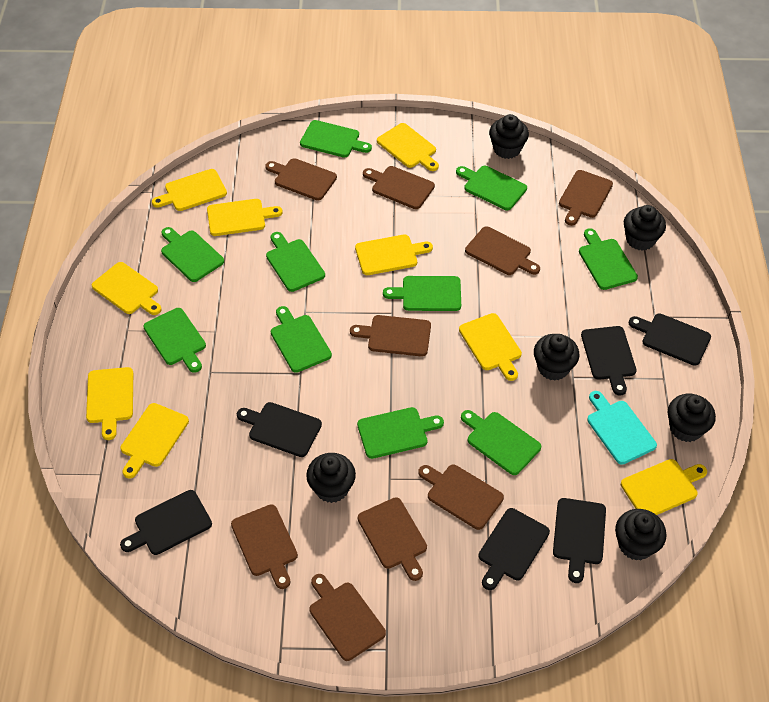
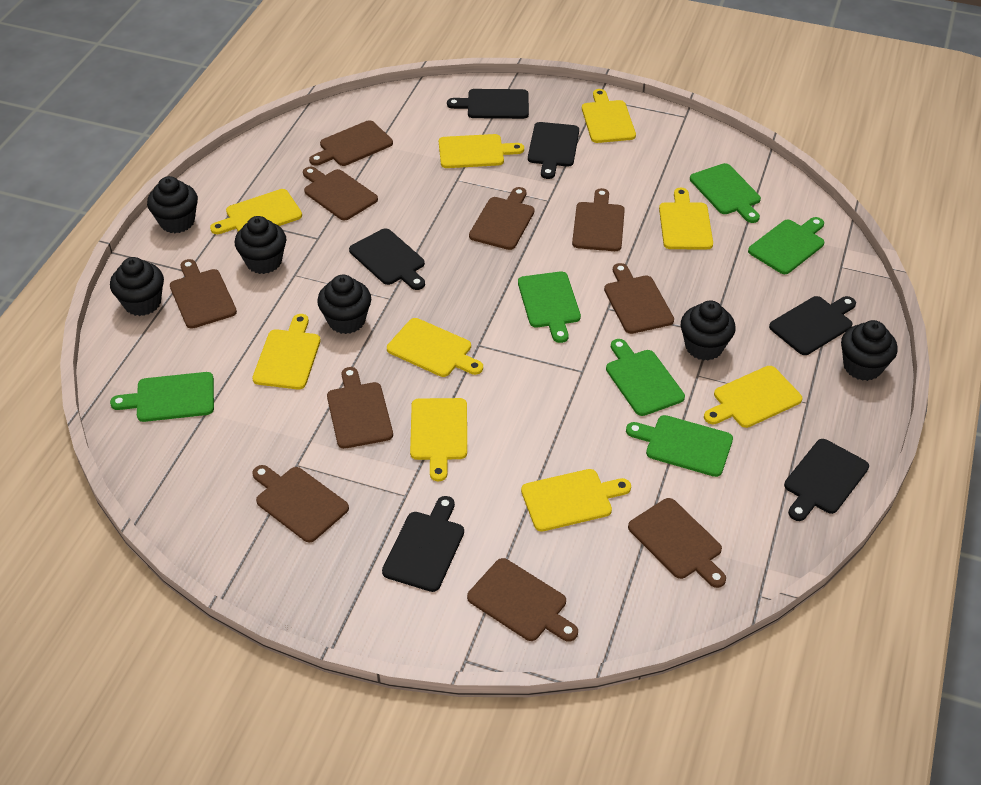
brown cutting board: 9 -> 10
green cutting board: 10 -> 6
turquoise cutting board: 1 -> 0

